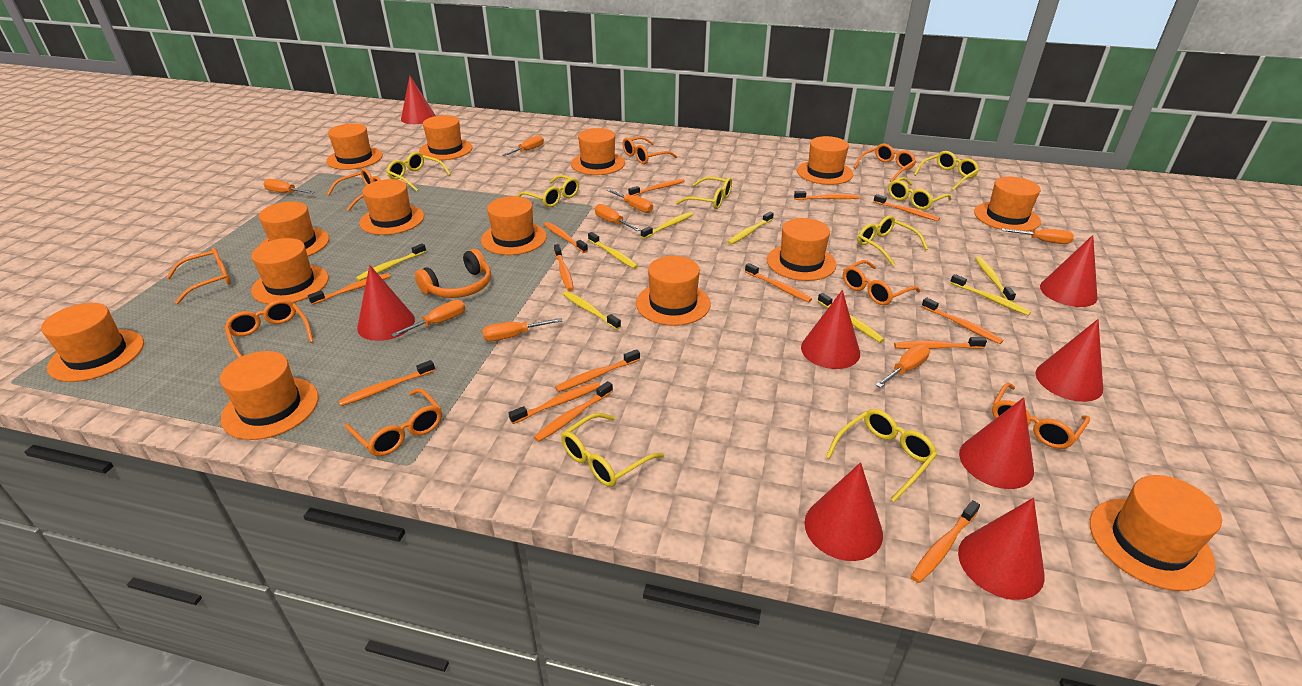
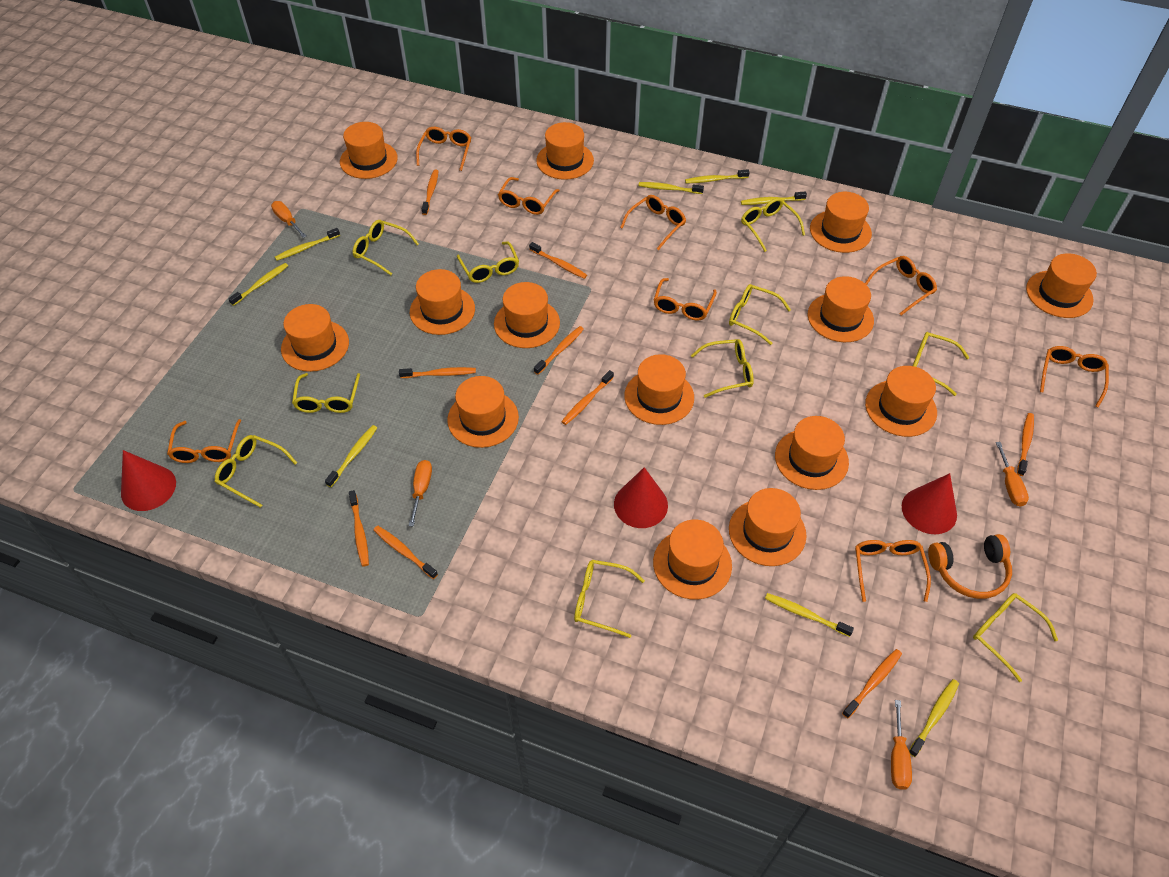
orange screwdriver: 8 -> 4
orange toothbrush: 14 -> 9
red cone: 8 -> 3
yellow glasses: 8 -> 10

